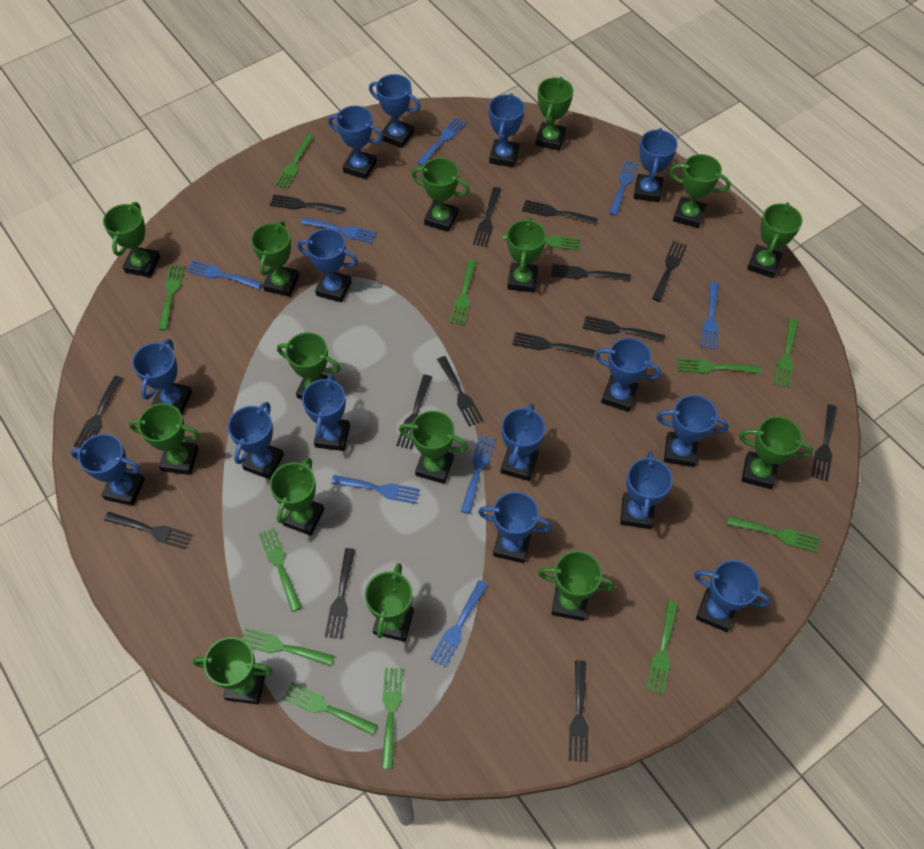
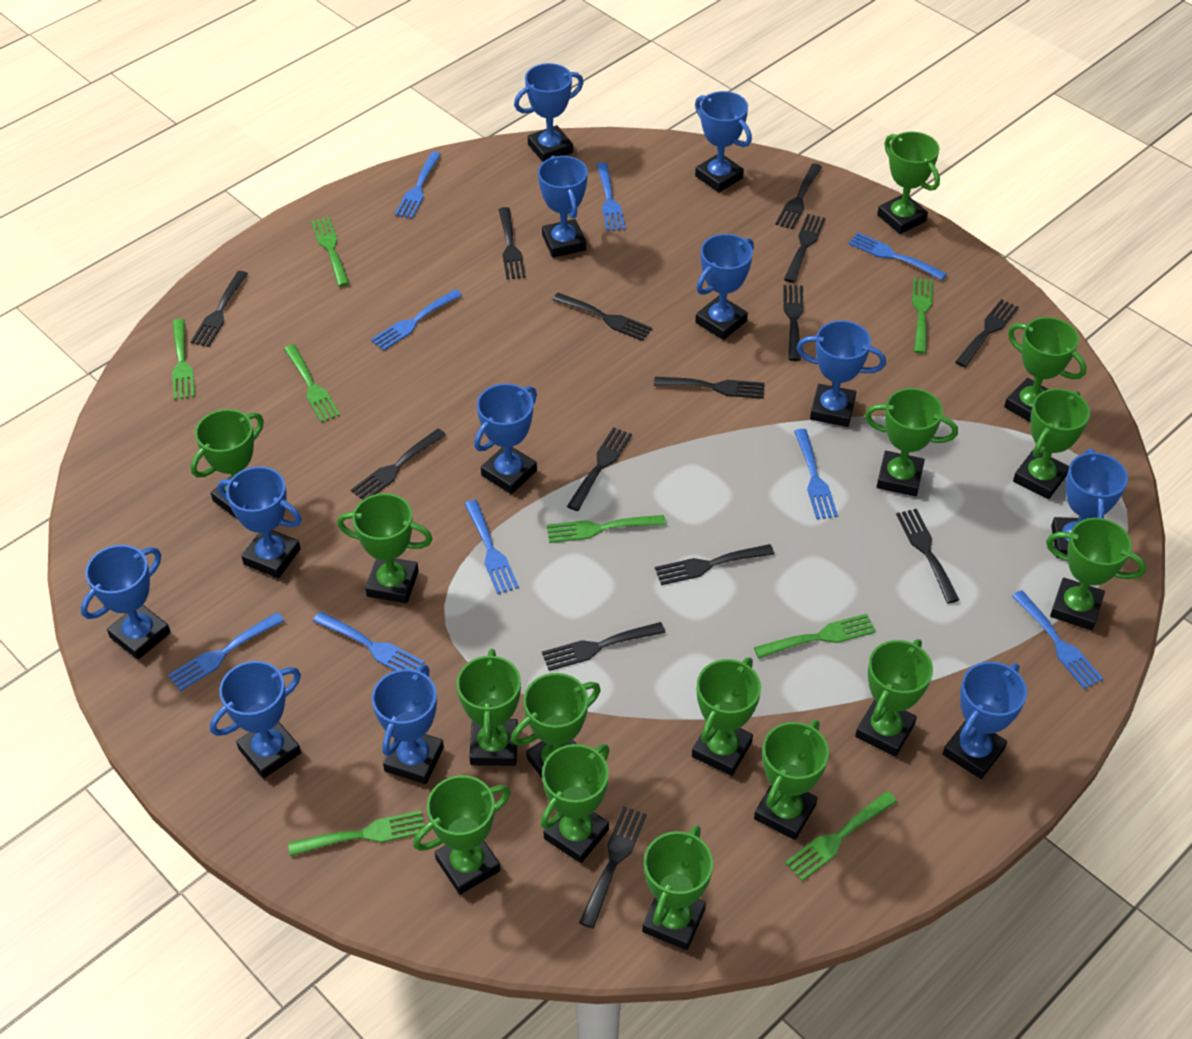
blue fork: 8 -> 9
blue trophy: 15 -> 12
green fork: 12 -> 8

